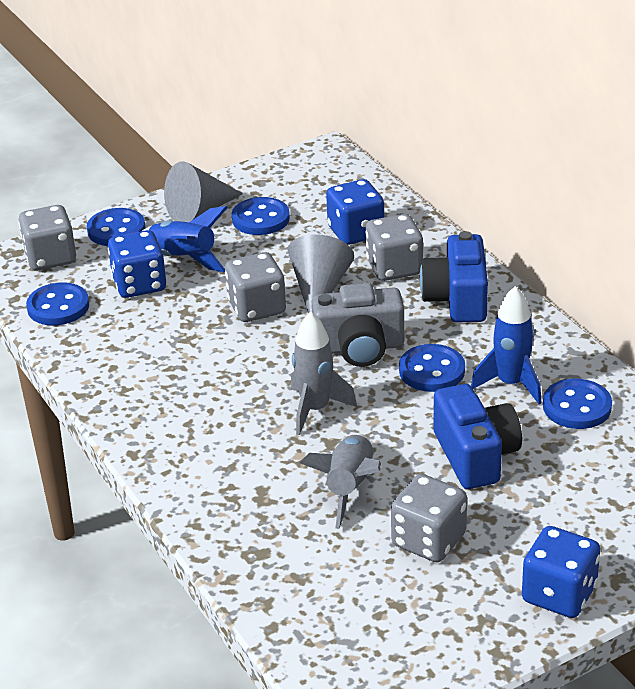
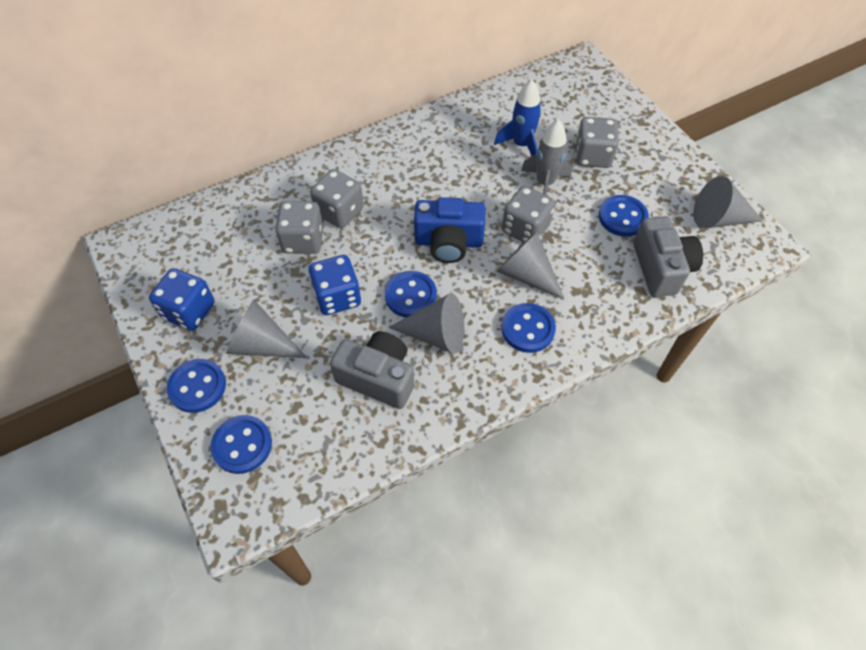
blue camera: 2 -> 1
blue dice: 3 -> 2
blue rocket: 2 -> 1
grey camera: 1 -> 2
grey cone: 2 -> 4
grey rocket: 2 -> 1

